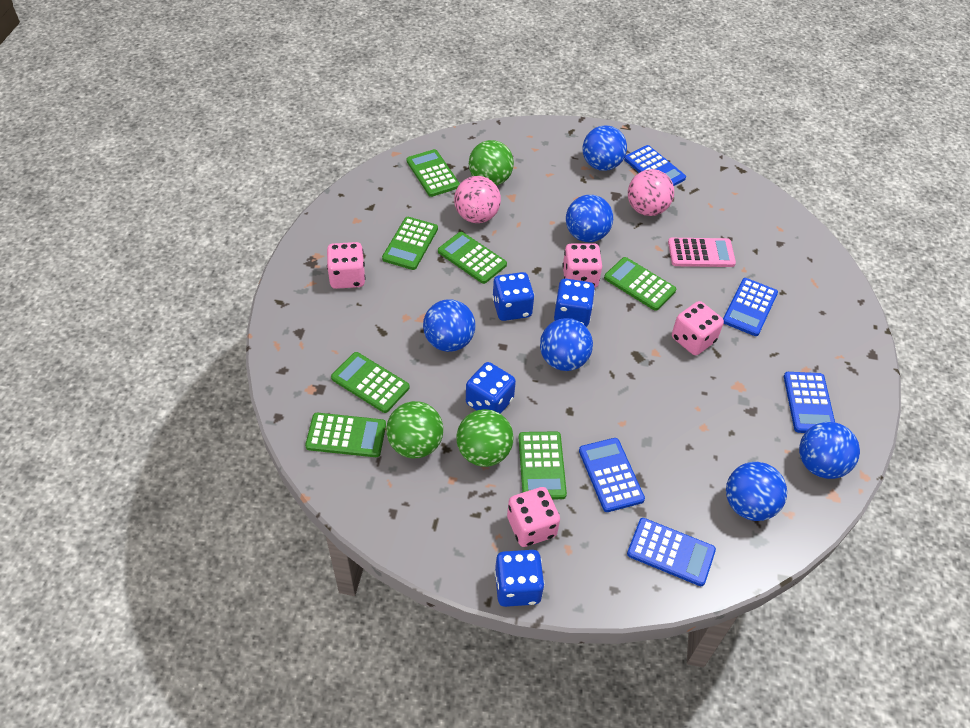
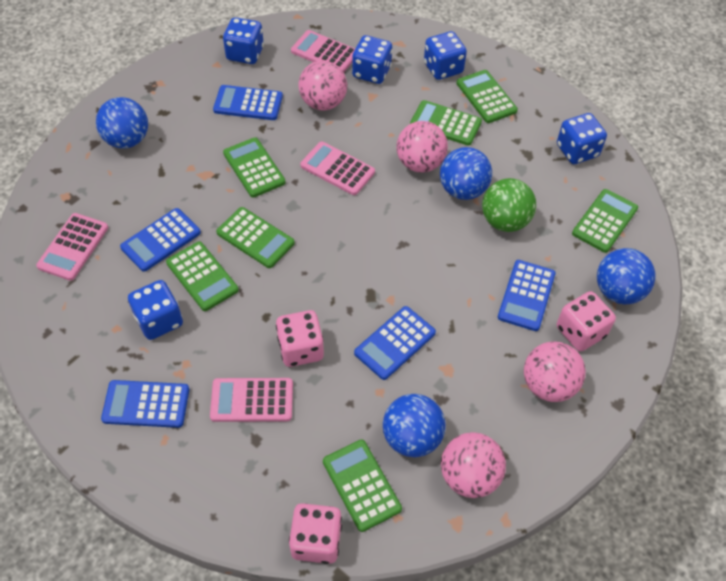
blue ball: 6 -> 4
blue dice: 4 -> 5
green ball: 3 -> 1
pink ball: 2 -> 4
pink calculator: 1 -> 4
pink dice: 4 -> 3

